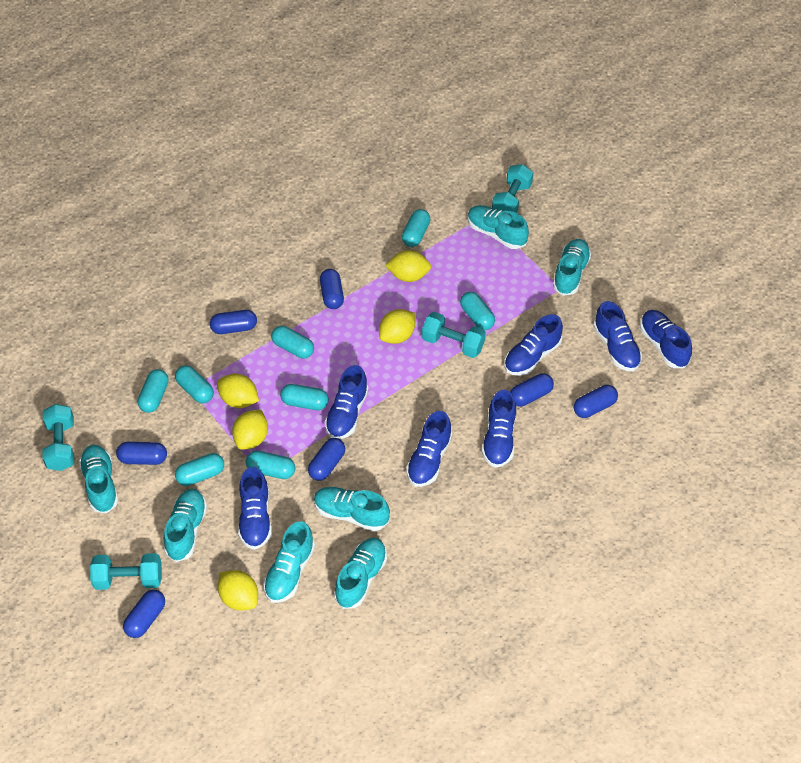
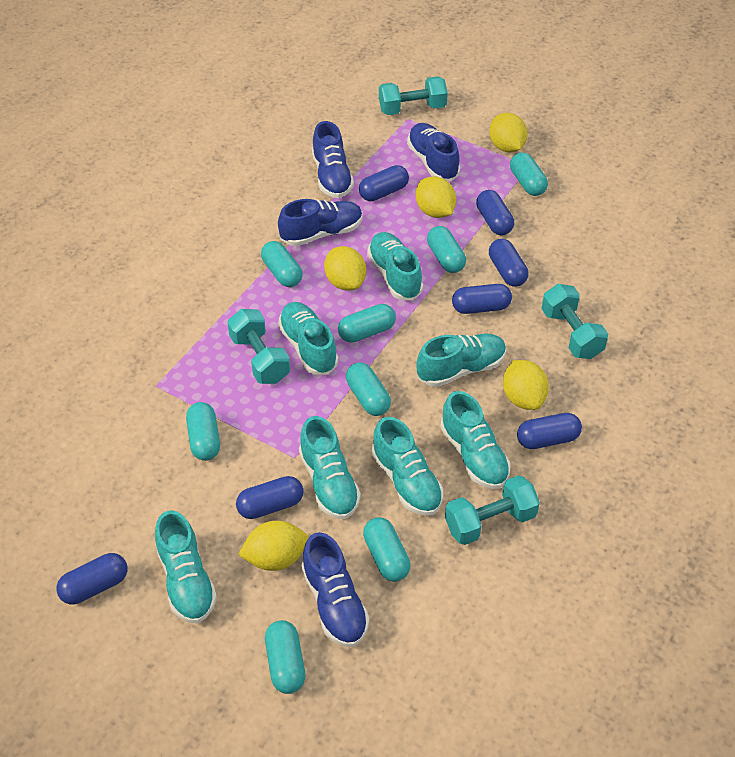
blue shoe: 7 -> 4

